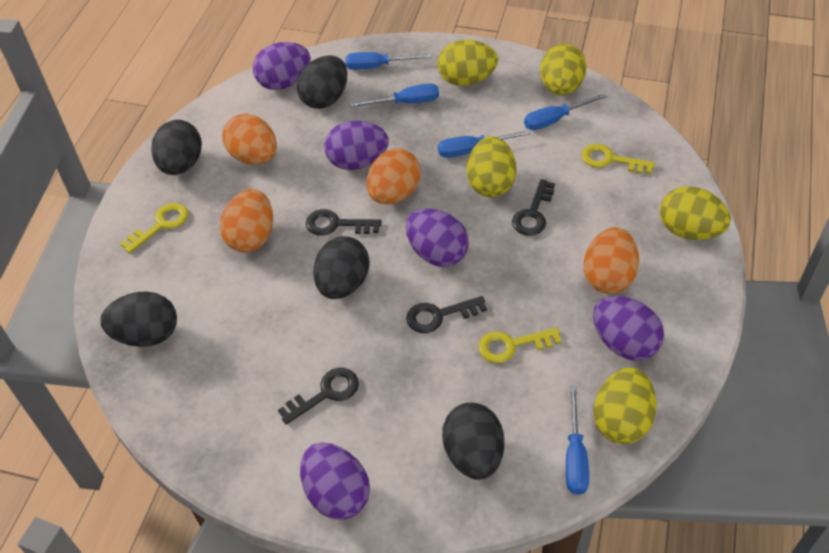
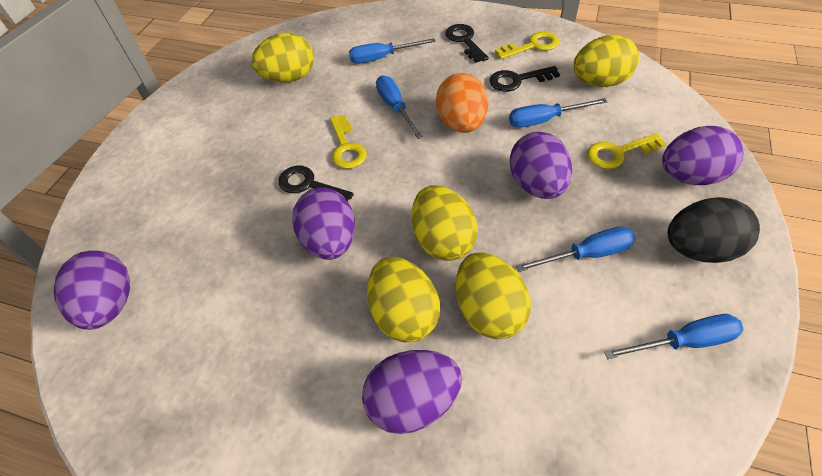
black egg: 5 -> 1
black key: 4 -> 3
orange egg: 4 -> 1

